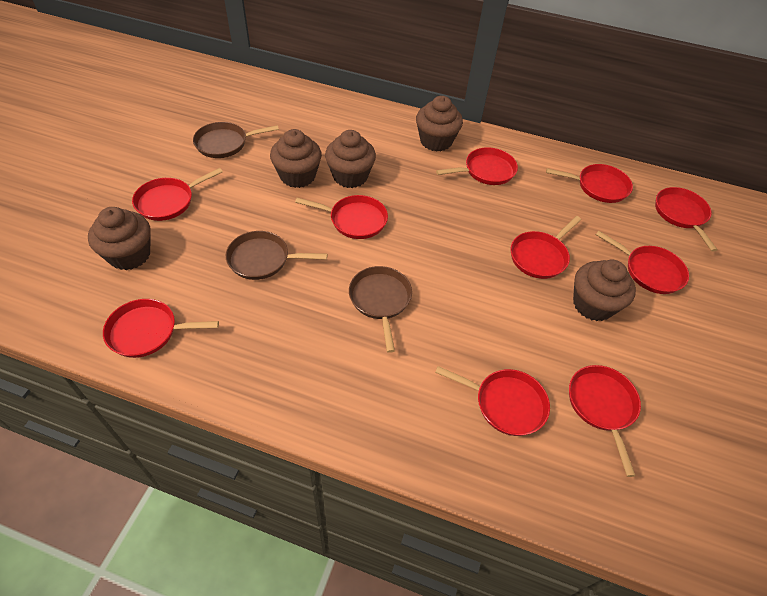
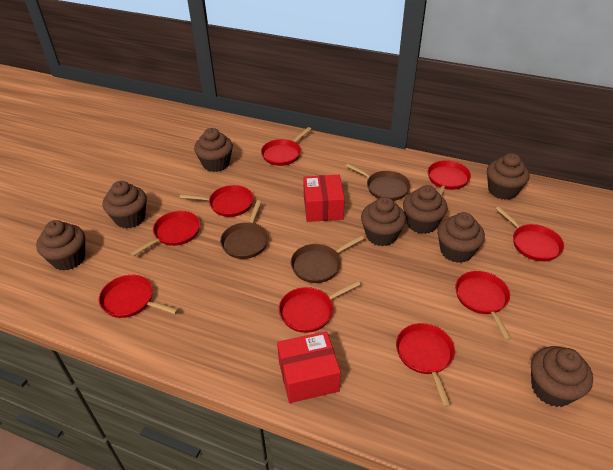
brown cupcake: 5 -> 8
red box: 0 -> 2
red pan: 10 -> 9

